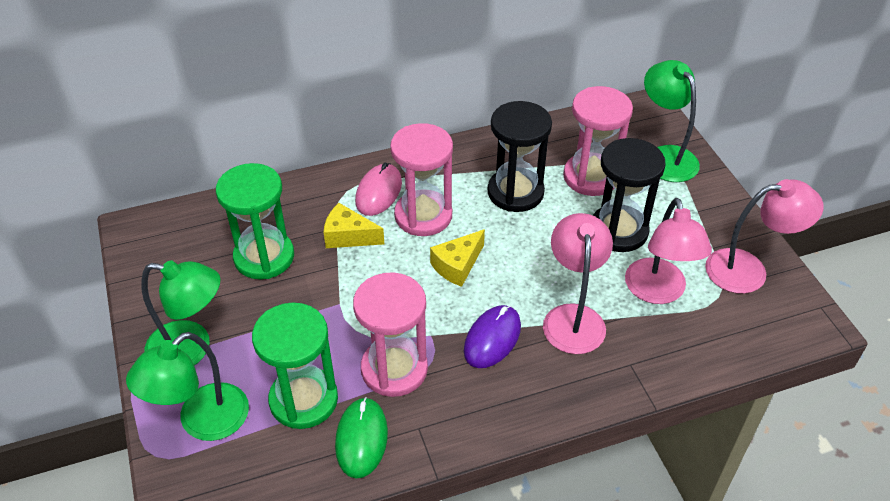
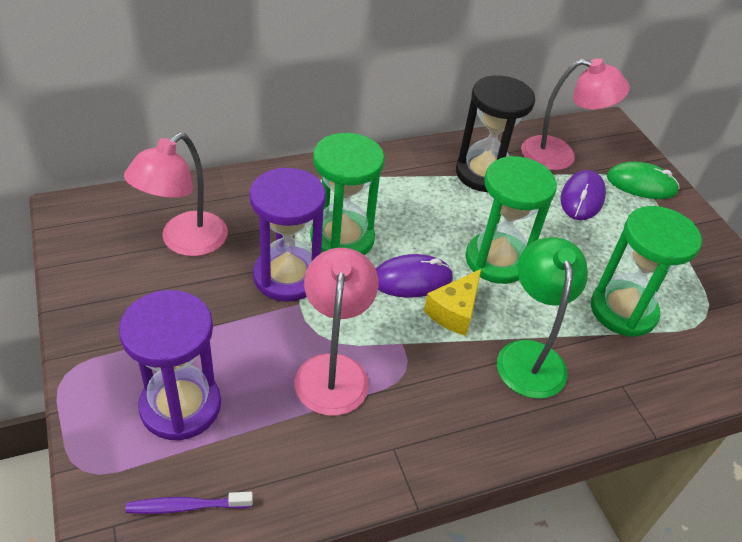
black hourglass: 2 -> 1
green hourglass: 2 -> 3
green lamp: 3 -> 1
pink hourglass: 3 -> 0
pink mouse: 1 -> 0
purple hourglass: 0 -> 2
purple mouse: 1 -> 2
purple toothbrush: 0 -> 1
yellow cheese: 2 -> 1

